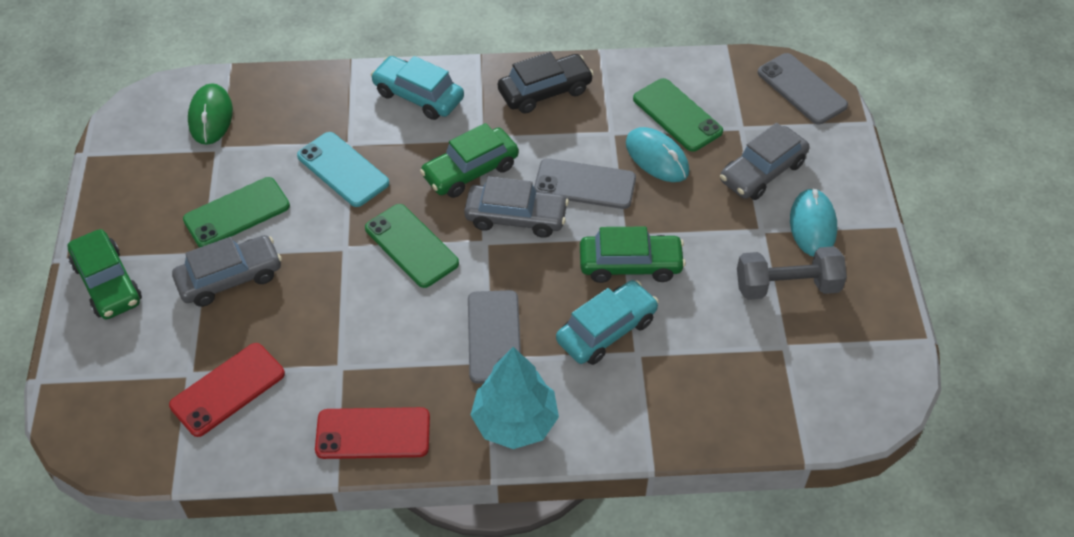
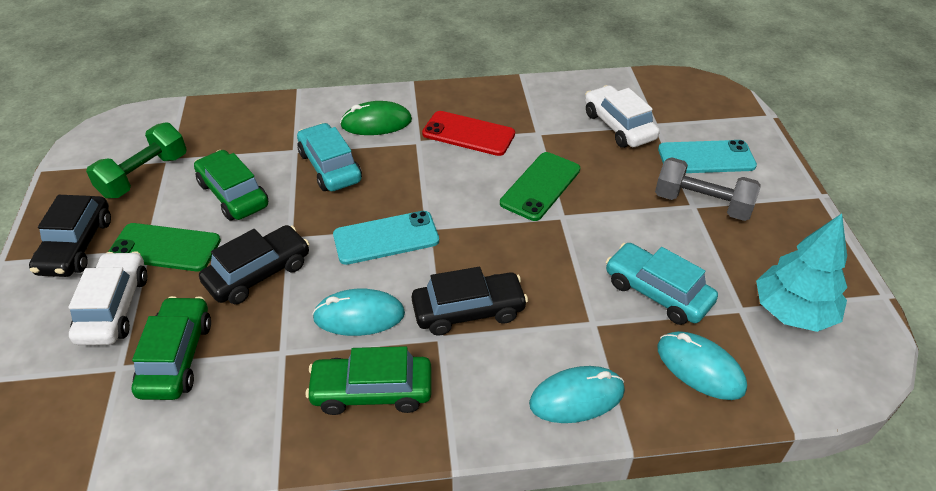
black car: 1 -> 3
green dumbbell: 0 -> 1
green phone: 3 -> 2
grey car: 3 -> 0
grey phone: 3 -> 0
red phone: 2 -> 1
turquoise mouse: 2 -> 3
turquoise phone: 1 -> 2
white car: 0 -> 2

